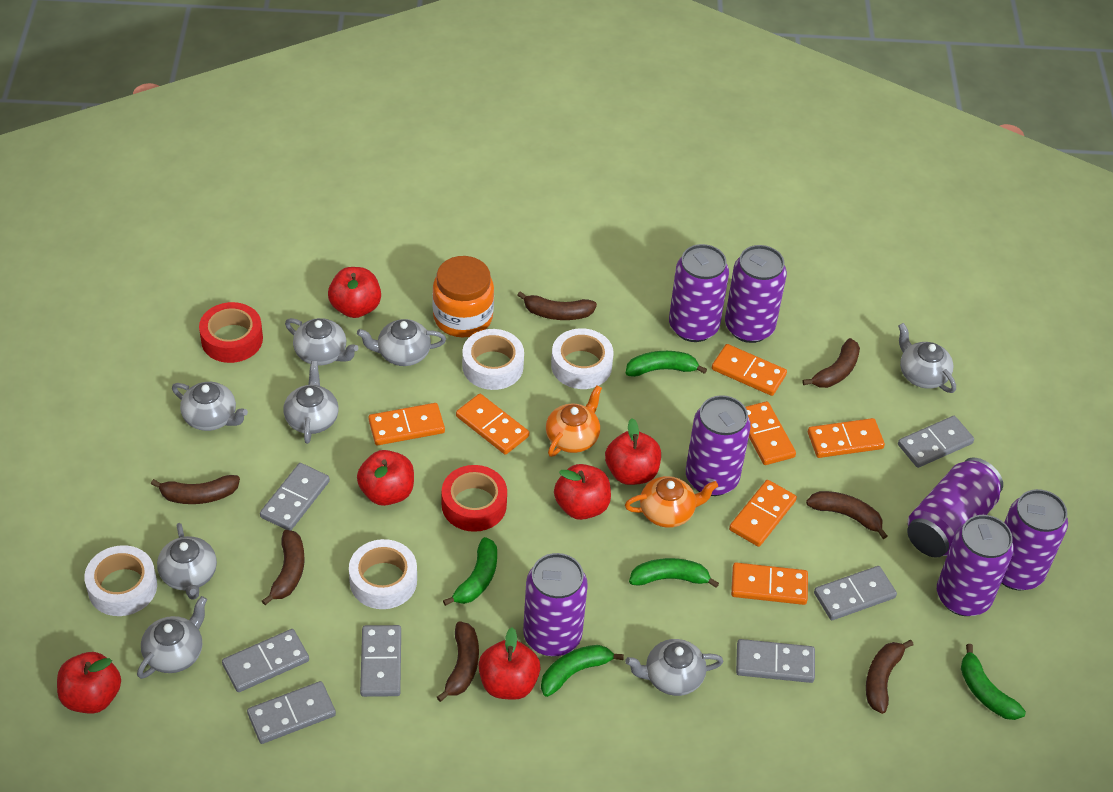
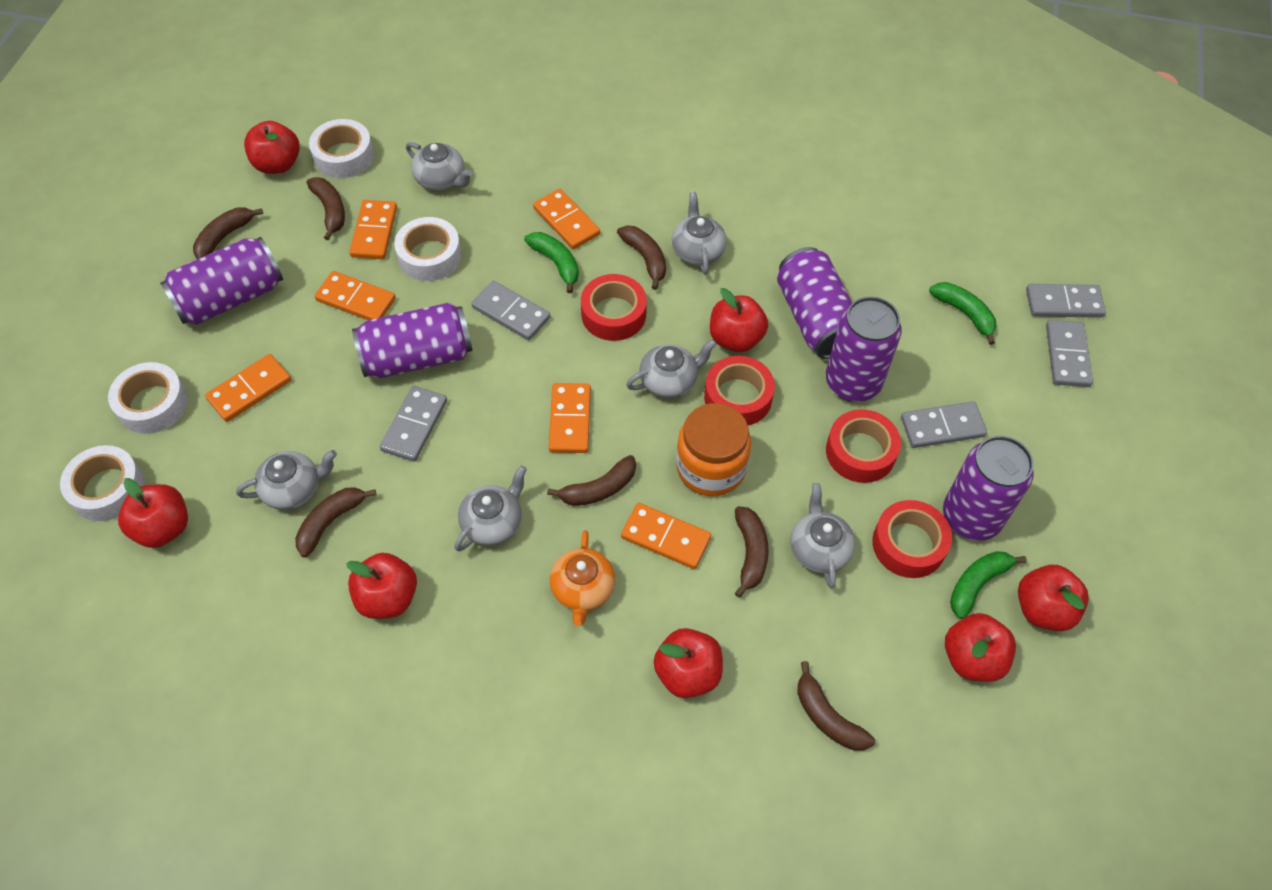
green banana: 5 -> 3
grey domino: 7 -> 5
grey teapot: 8 -> 6
orange domino: 7 -> 6
orange teapot: 2 -> 1
purple can: 7 -> 5
red apple: 6 -> 7
red tape: 2 -> 4

